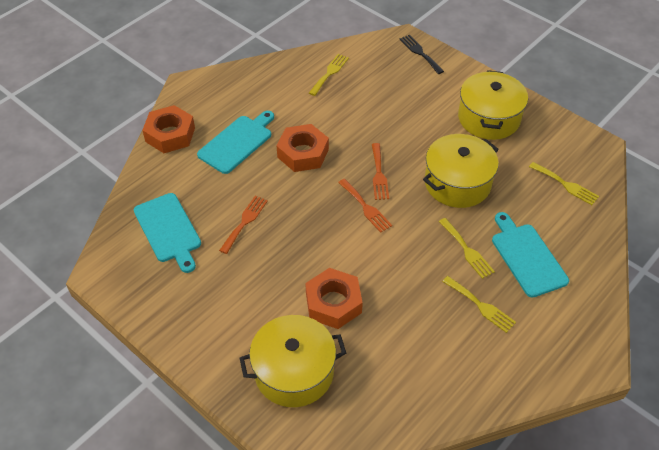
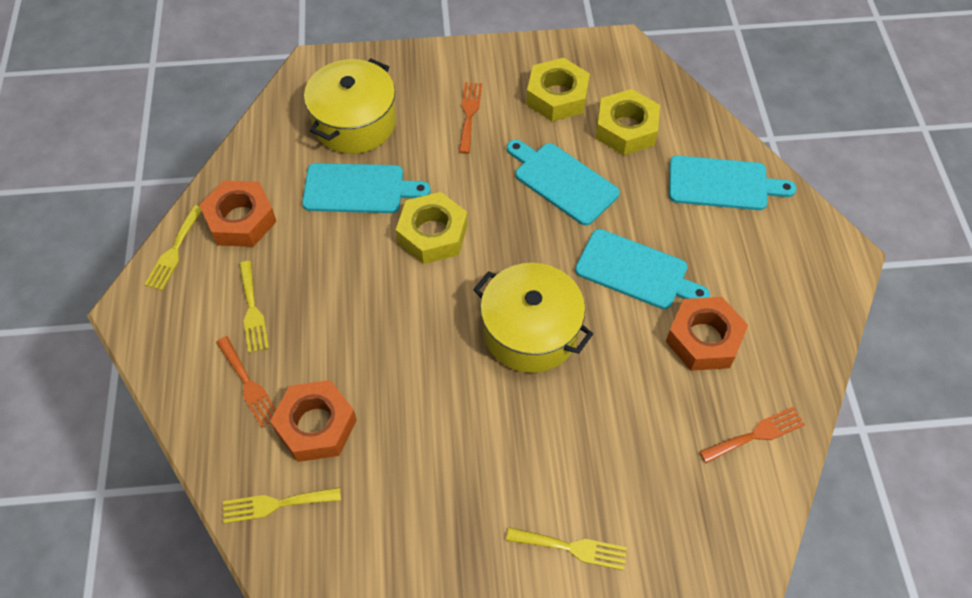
black fork: 1 -> 0
turquoise cutting board: 3 -> 4
yellow nut: 0 -> 3
yellow pot: 3 -> 2

